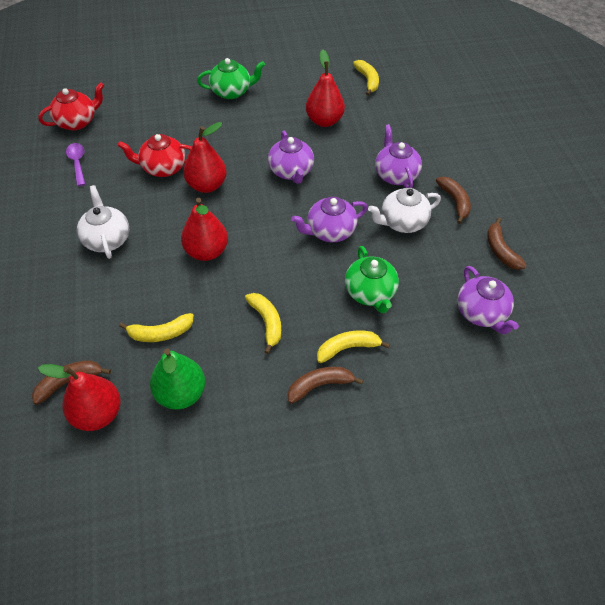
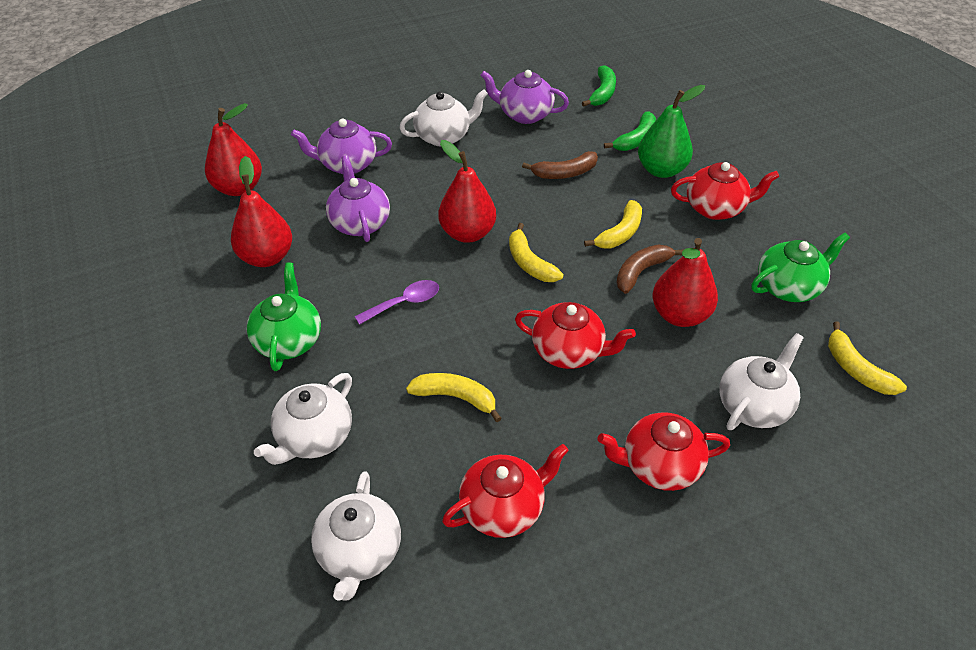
brown banana: 4 -> 2
green banana: 0 -> 2
purple teapot: 4 -> 3
red teapot: 2 -> 4
white teapot: 2 -> 4

